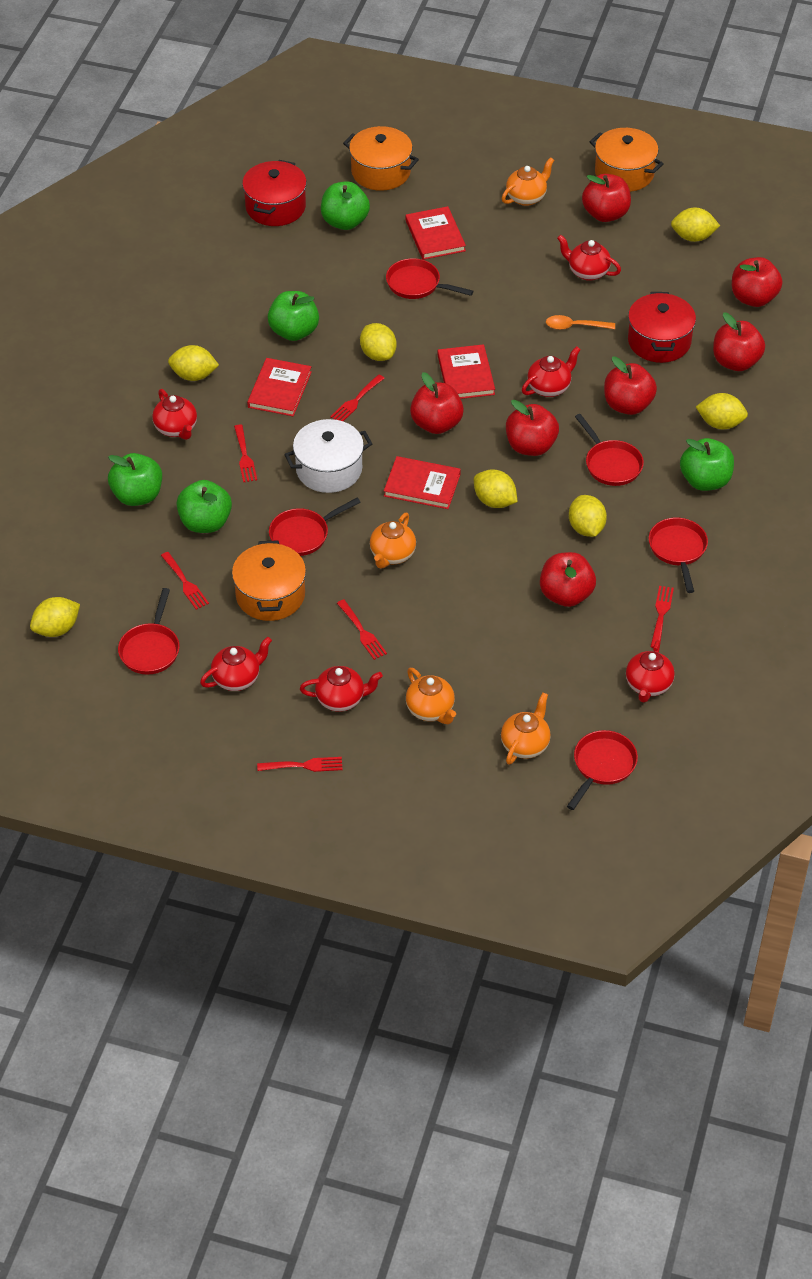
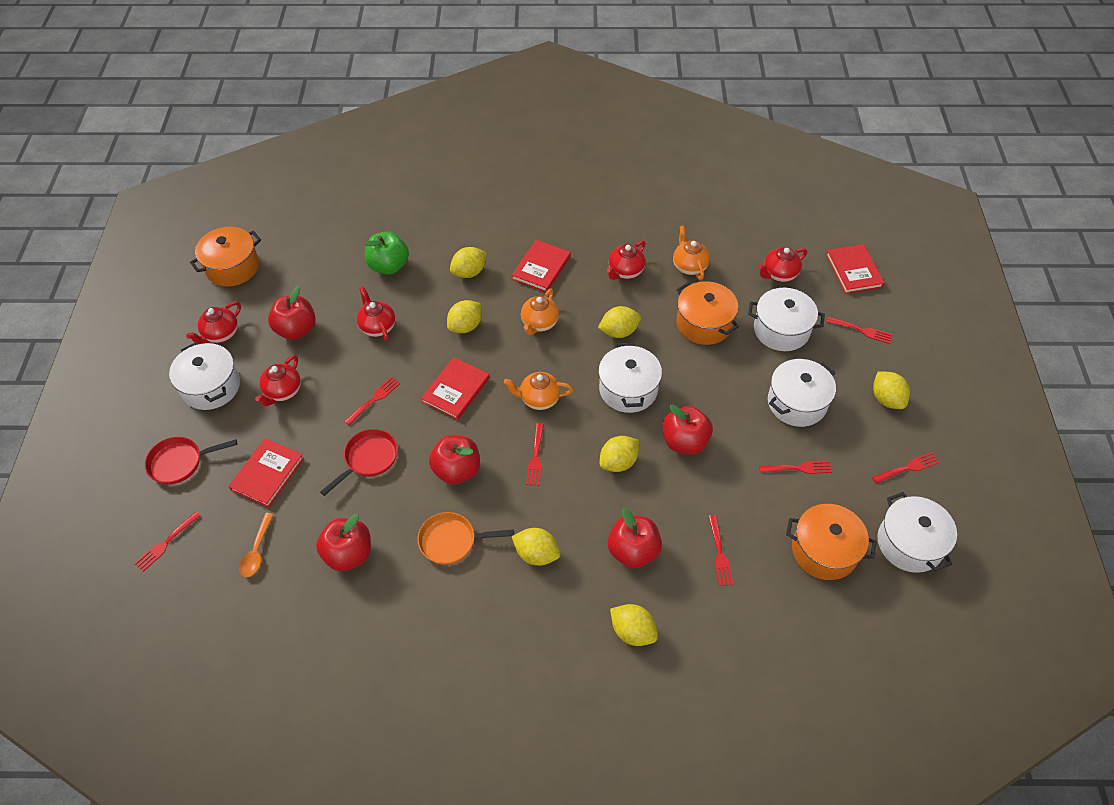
green apple: 5 -> 1
orange pan: 0 -> 1
orange teapot: 4 -> 3
red apple: 7 -> 5
red fork: 6 -> 7
red pan: 6 -> 2
red pot: 2 -> 0
red teapot: 6 -> 5
white pot: 1 -> 5

